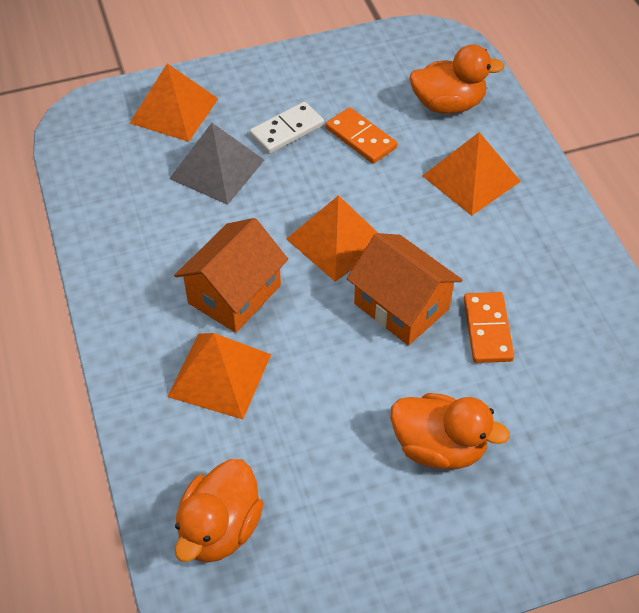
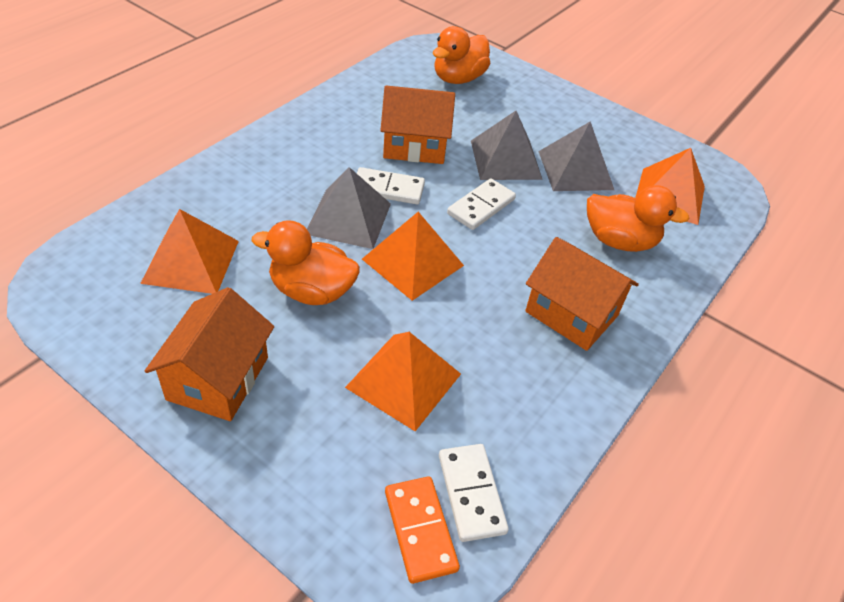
grey pyramid: 1 -> 3
orange domino: 2 -> 1
orange house: 2 -> 3
white domino: 1 -> 3

